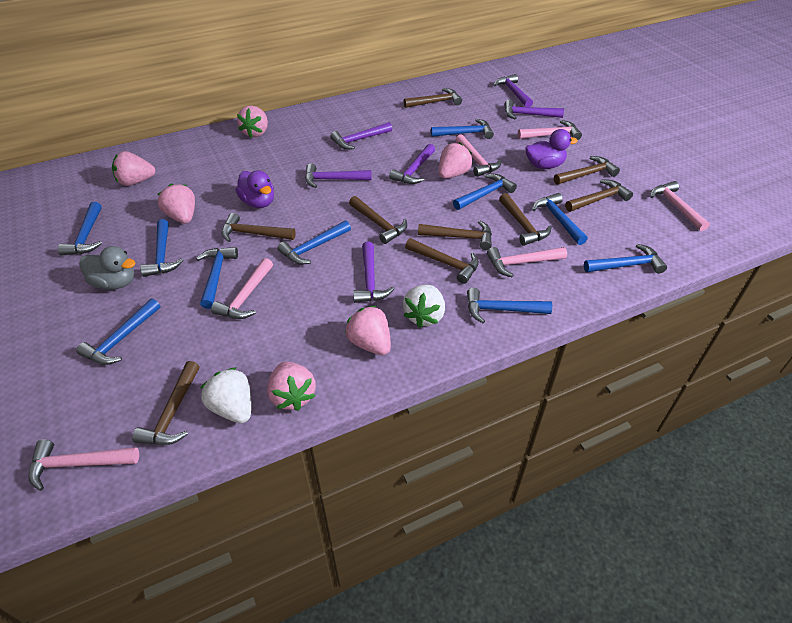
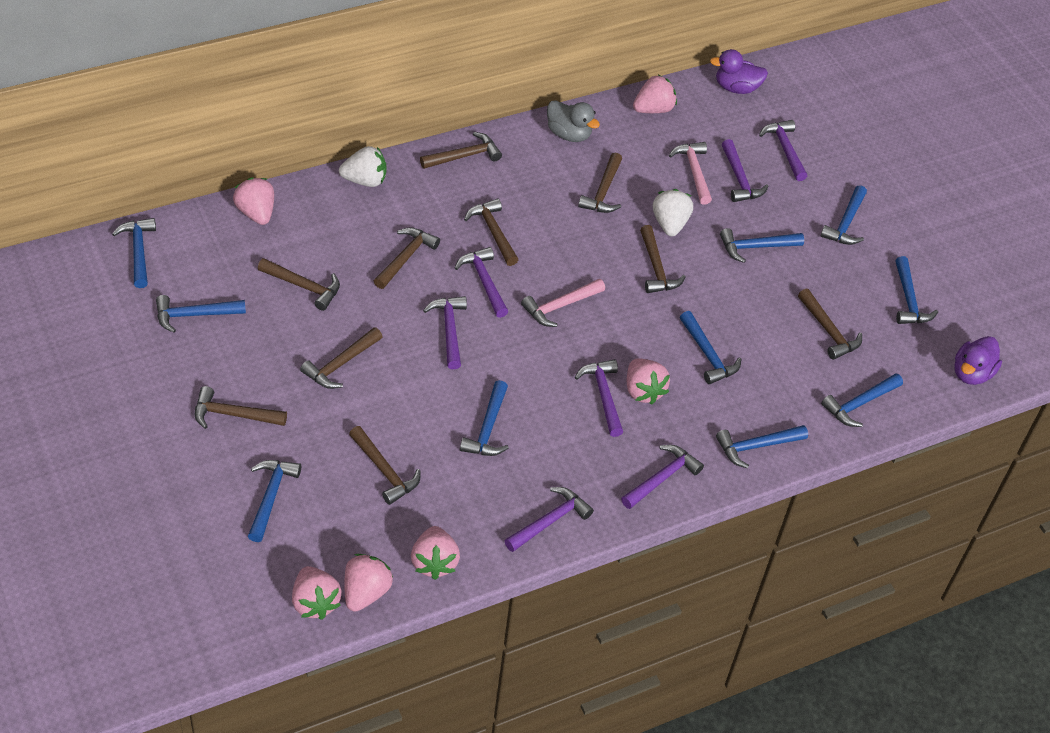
brown hammer: 9 -> 10
pink hammer: 6 -> 2
purple hammer: 6 -> 7

